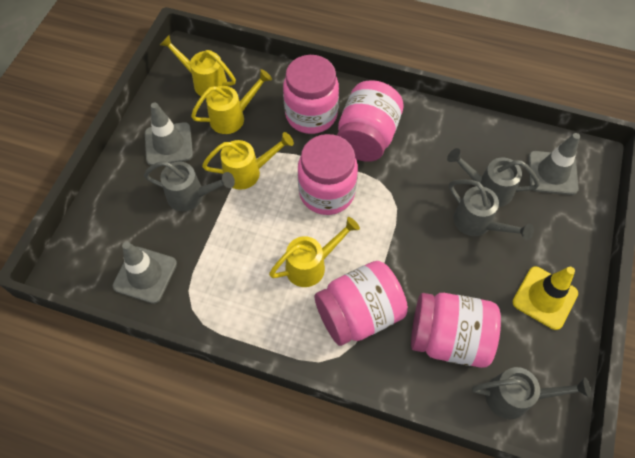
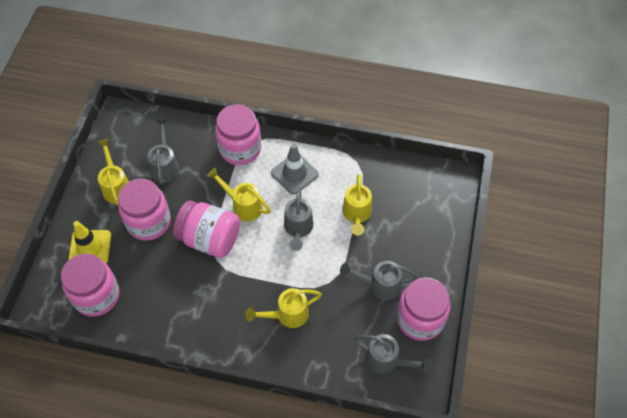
grey traffic cone: 3 -> 1

